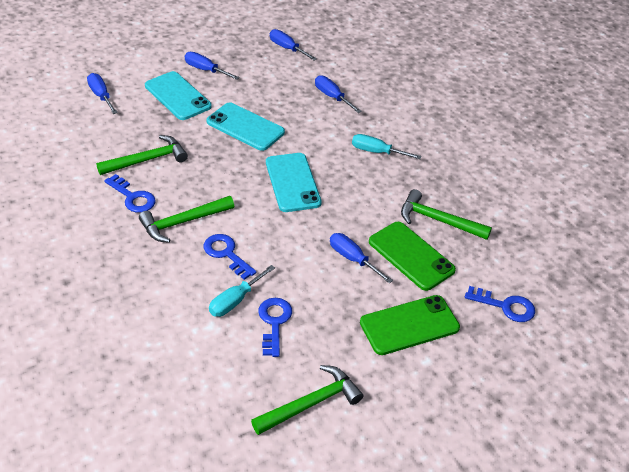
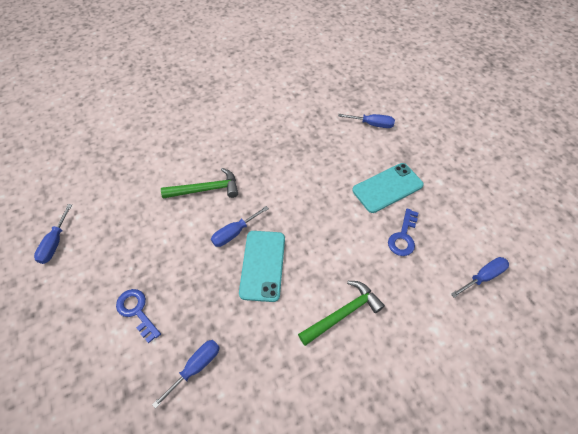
blue key: 4 -> 2
green hammer: 4 -> 2
green phone: 2 -> 0
turquoise phone: 3 -> 2
turquoise screwdriver: 2 -> 0

